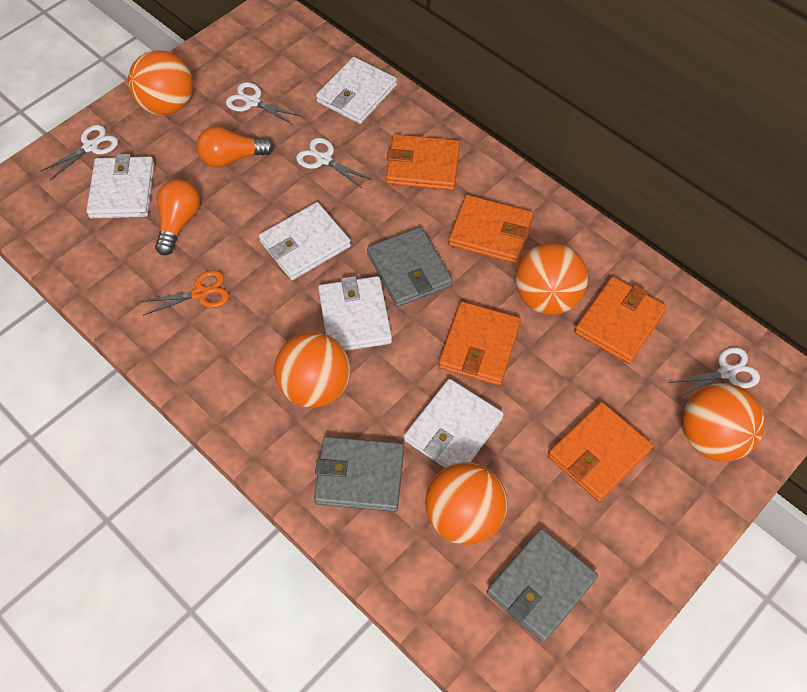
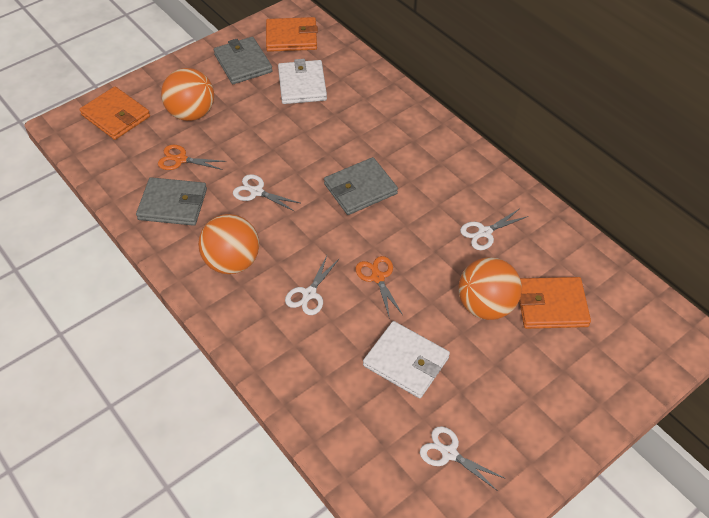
orange ball: 5 -> 3
orange light bulb: 2 -> 0
orange scissors: 1 -> 2
orange wallet: 5 -> 3
white wallet: 5 -> 2

